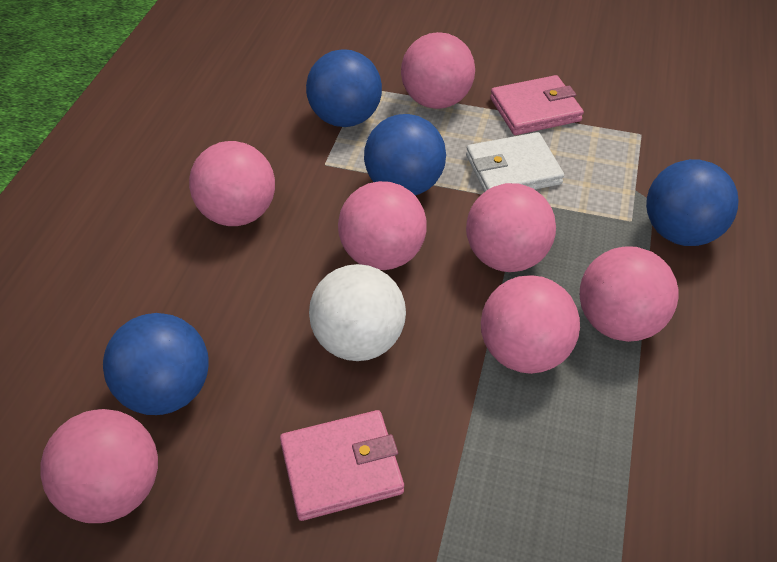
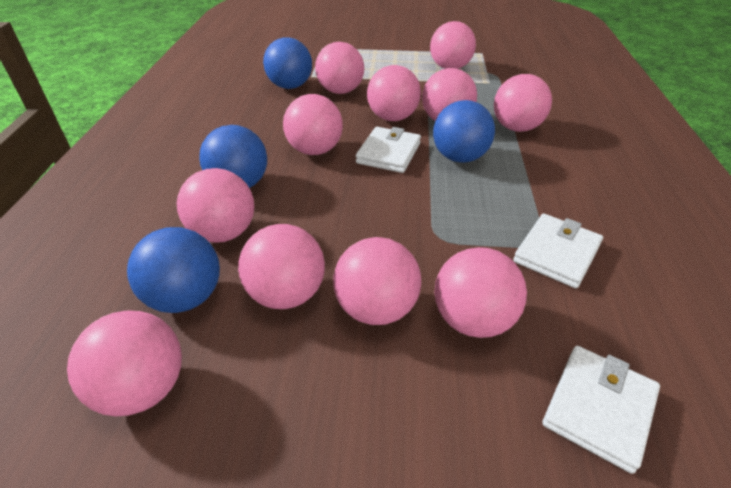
pink ball: 7 -> 11
pink wallet: 2 -> 0
white ball: 1 -> 0
white wallet: 1 -> 3

